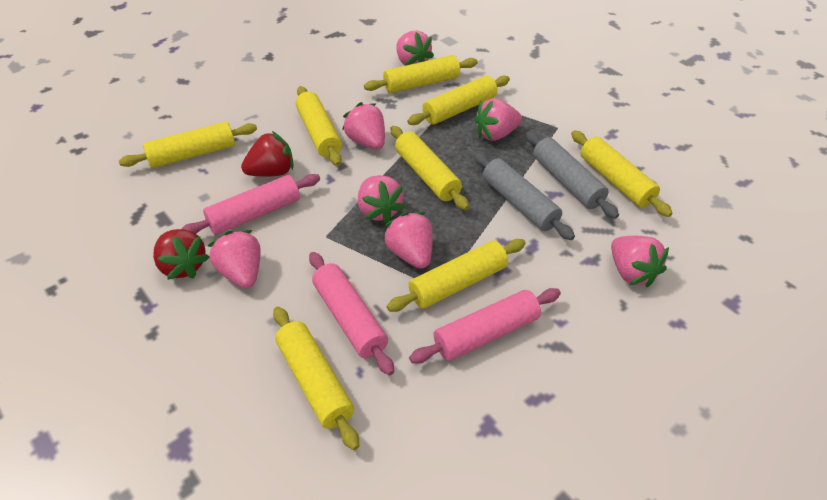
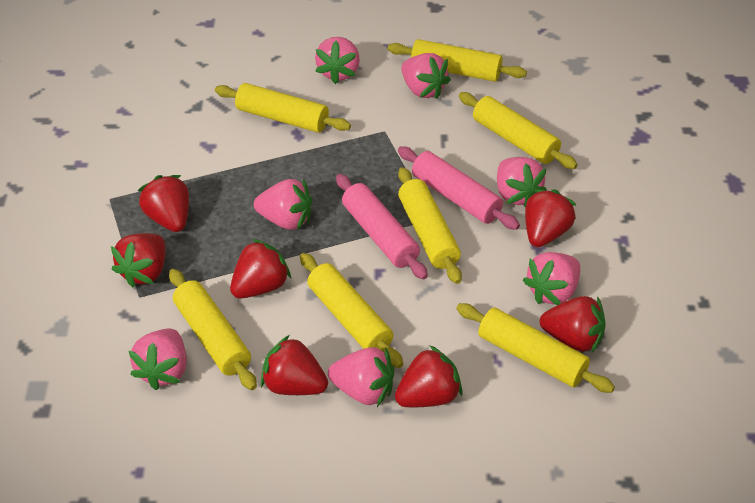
grey rolling pin: 2 -> 0
pink rolling pin: 3 -> 2
red strawberry: 2 -> 7
yellow rolling pin: 8 -> 7

